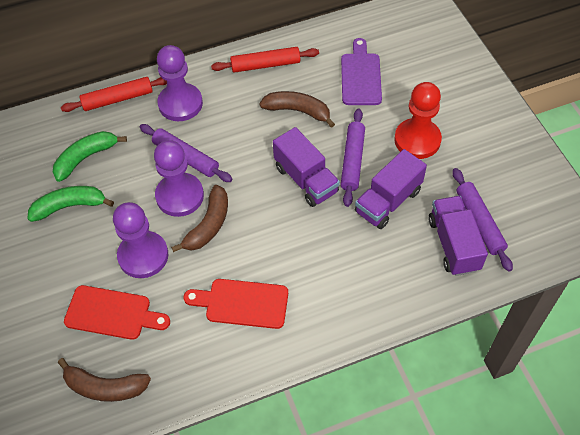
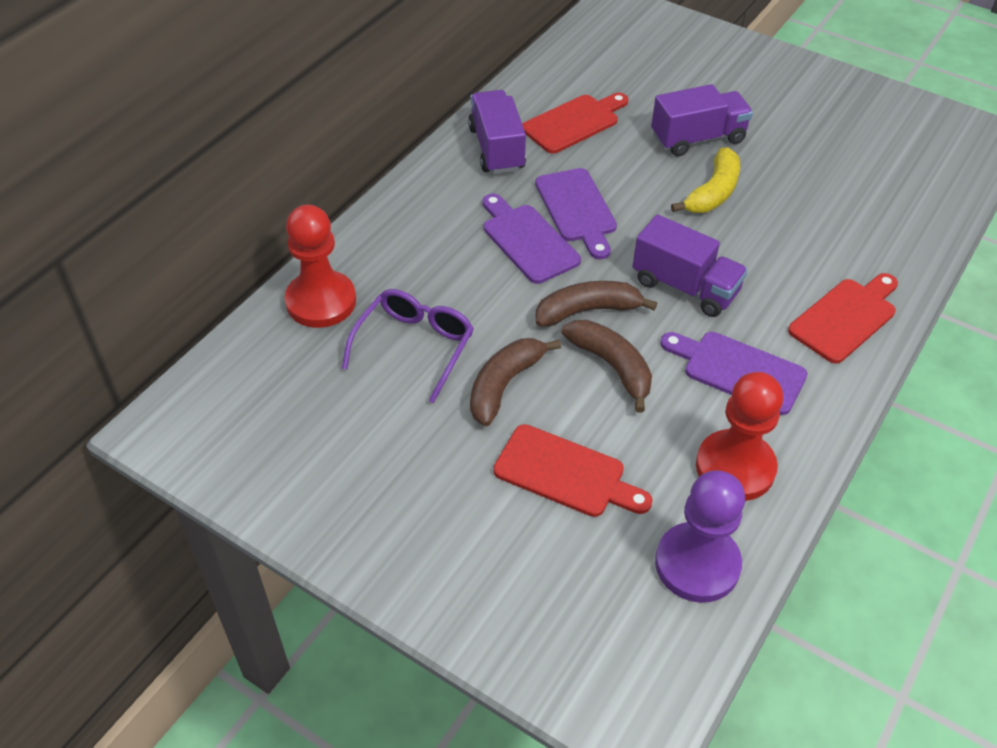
green banana: 2 -> 0
purple cutting board: 1 -> 3
purple glasses: 0 -> 1
purple pawn: 3 -> 1
purple rolling pin: 3 -> 0
red cutting board: 2 -> 3
red pawn: 1 -> 2
red rolling pin: 2 -> 0
yellow banana: 0 -> 1

